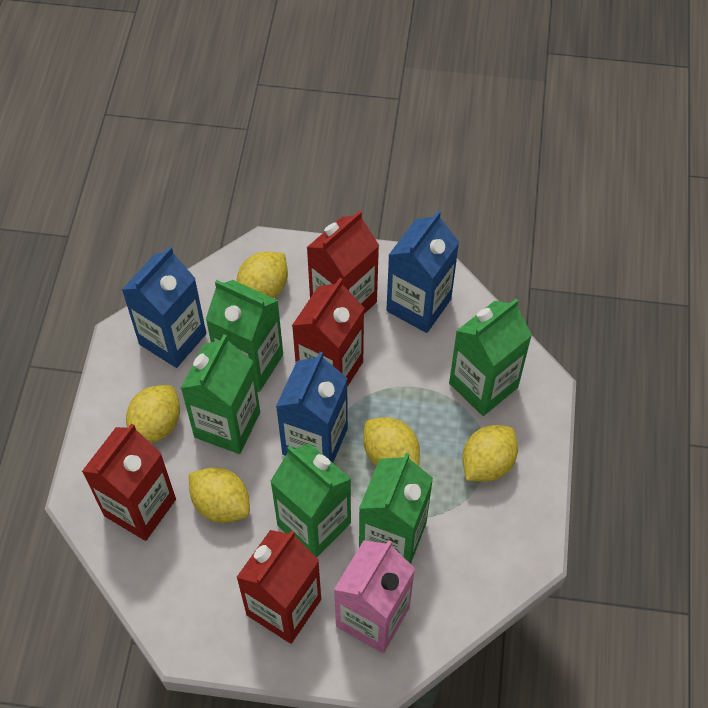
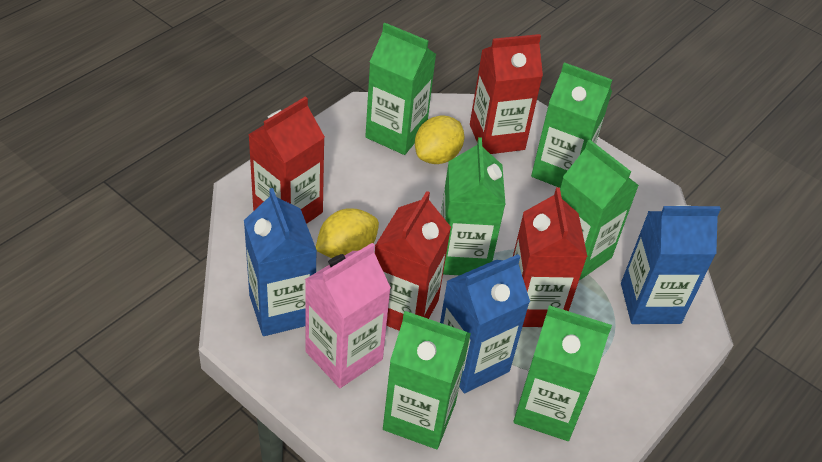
green carton: 5 -> 6
yellow lemon: 5 -> 2

